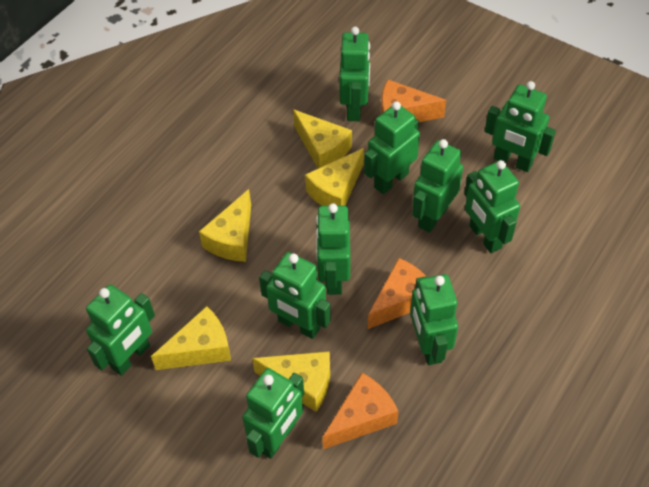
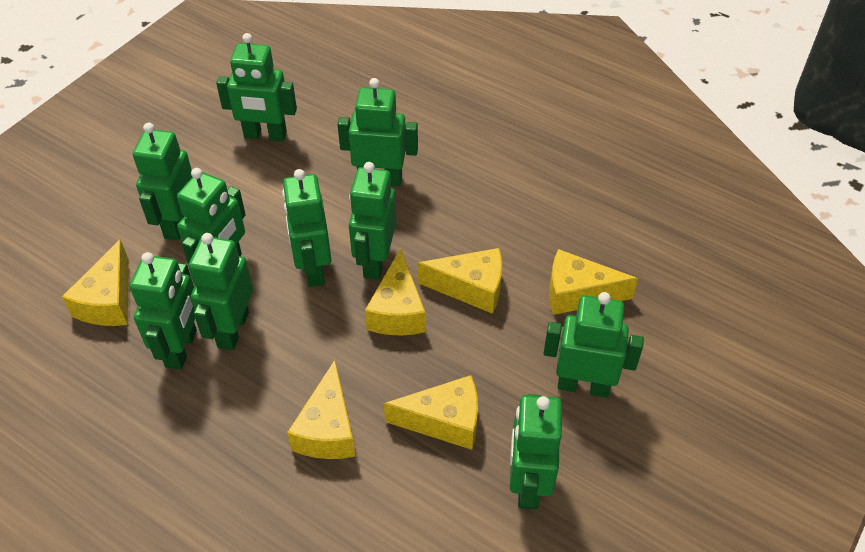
orange cheese: 3 -> 0
yellow cheese: 5 -> 6

